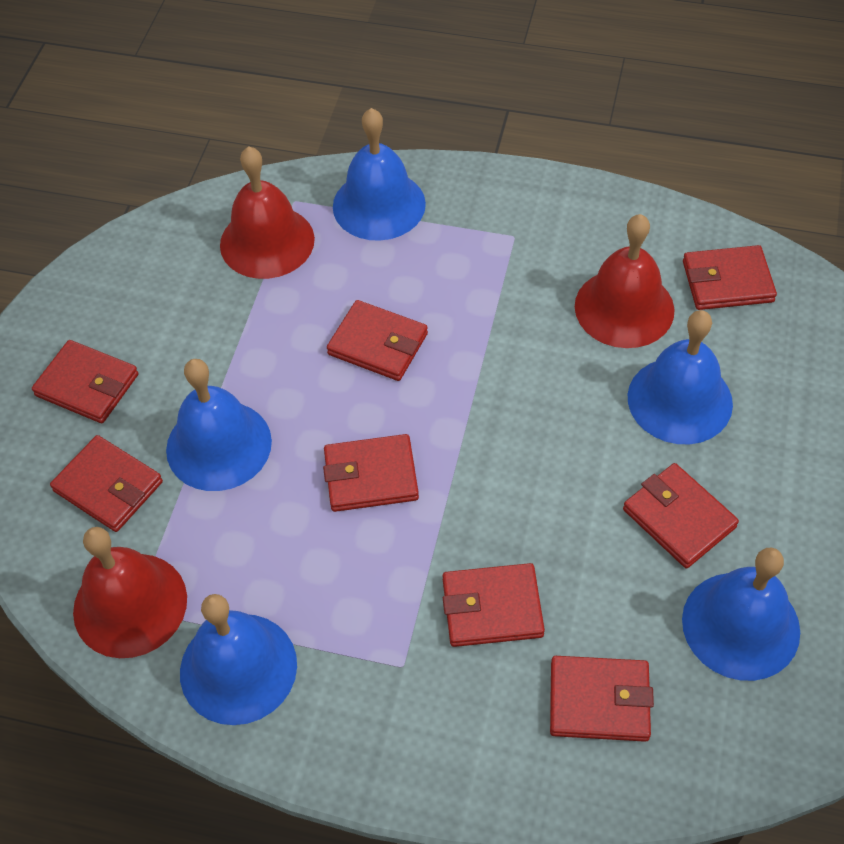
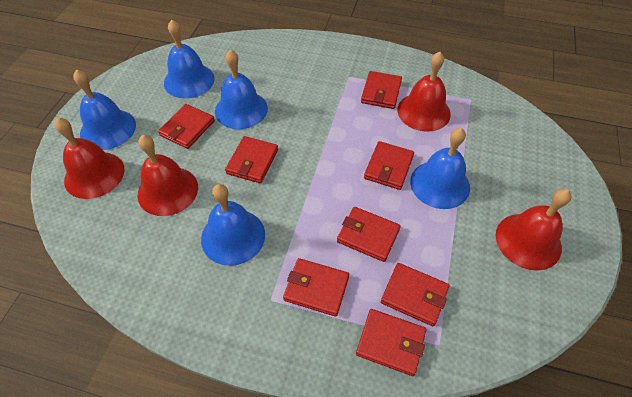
red bell: 3 -> 4

